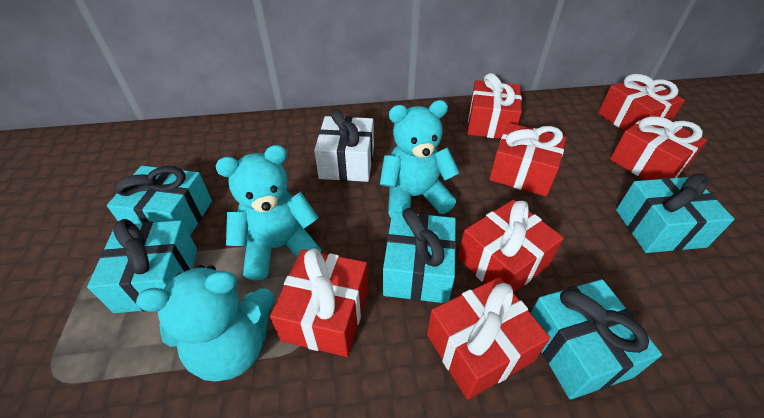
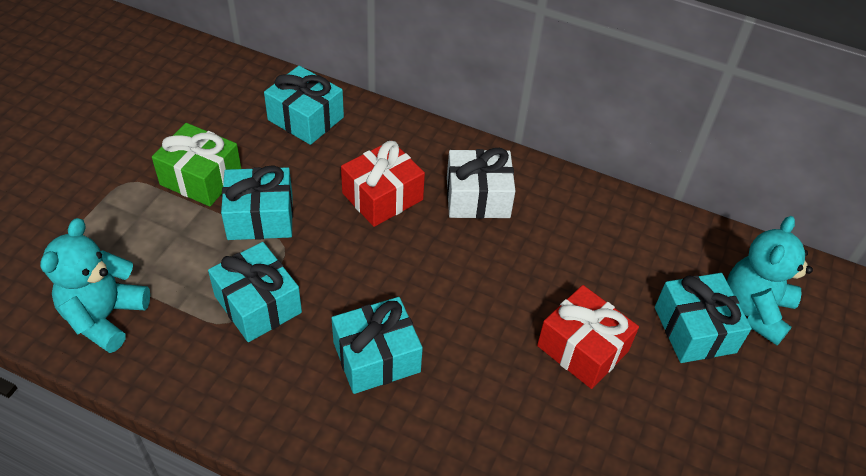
green gift: 0 -> 1
red gift: 7 -> 2
turquoise teddy bear: 3 -> 2

